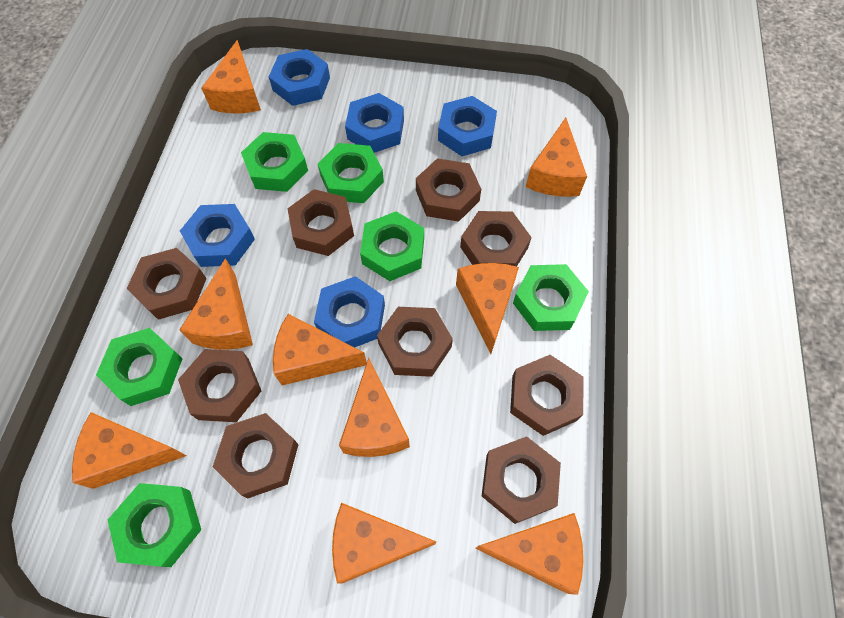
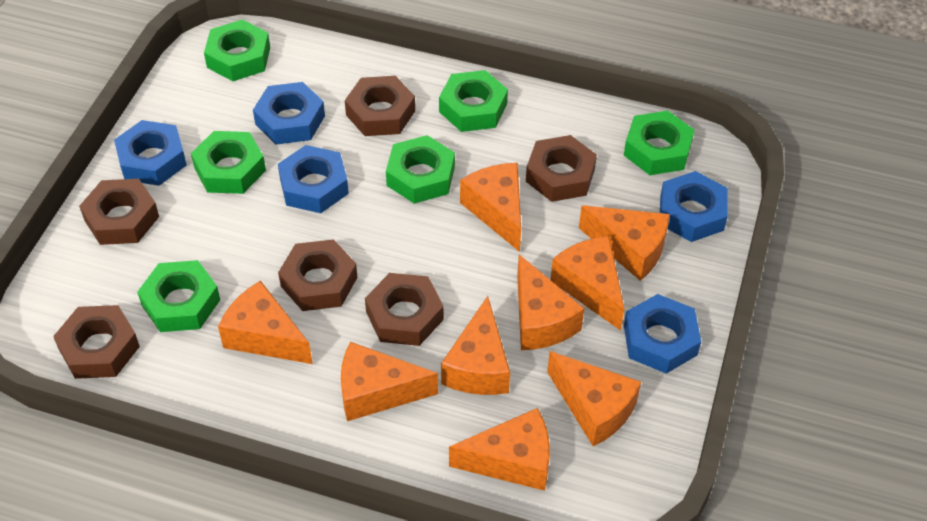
brown nut: 9 -> 6

